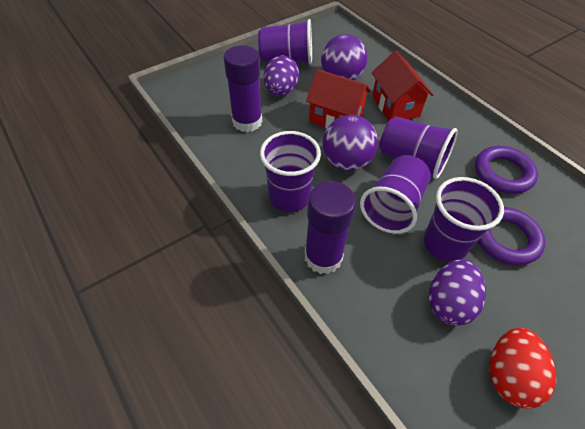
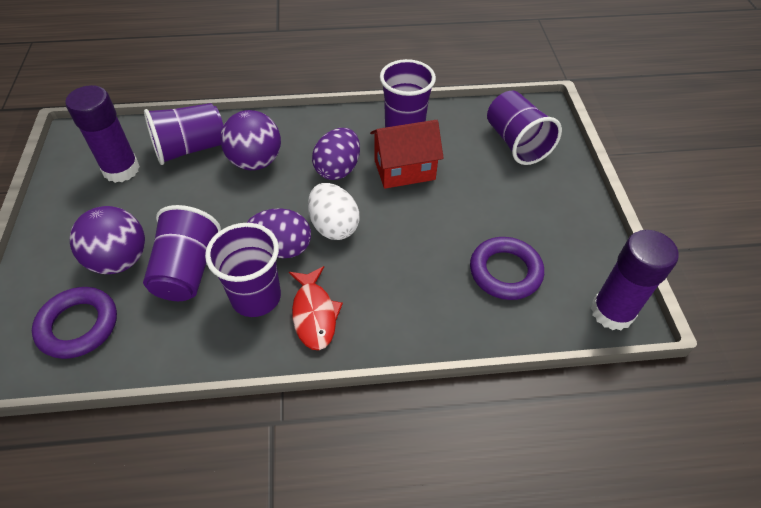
red egg: 1 -> 0
red fish: 0 -> 1
red house: 2 -> 1
white egg: 0 -> 1

